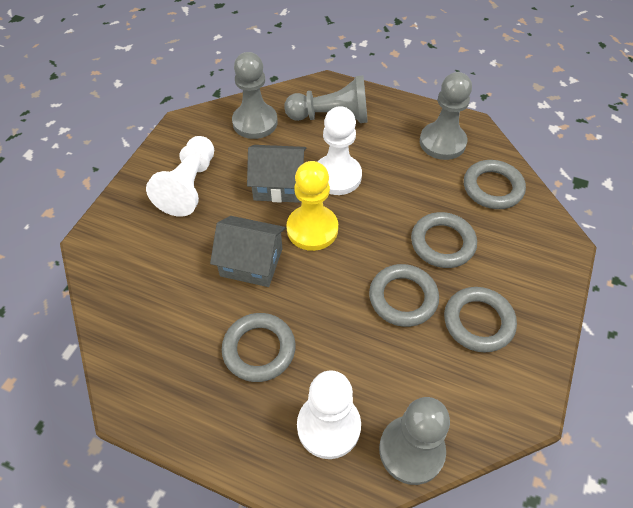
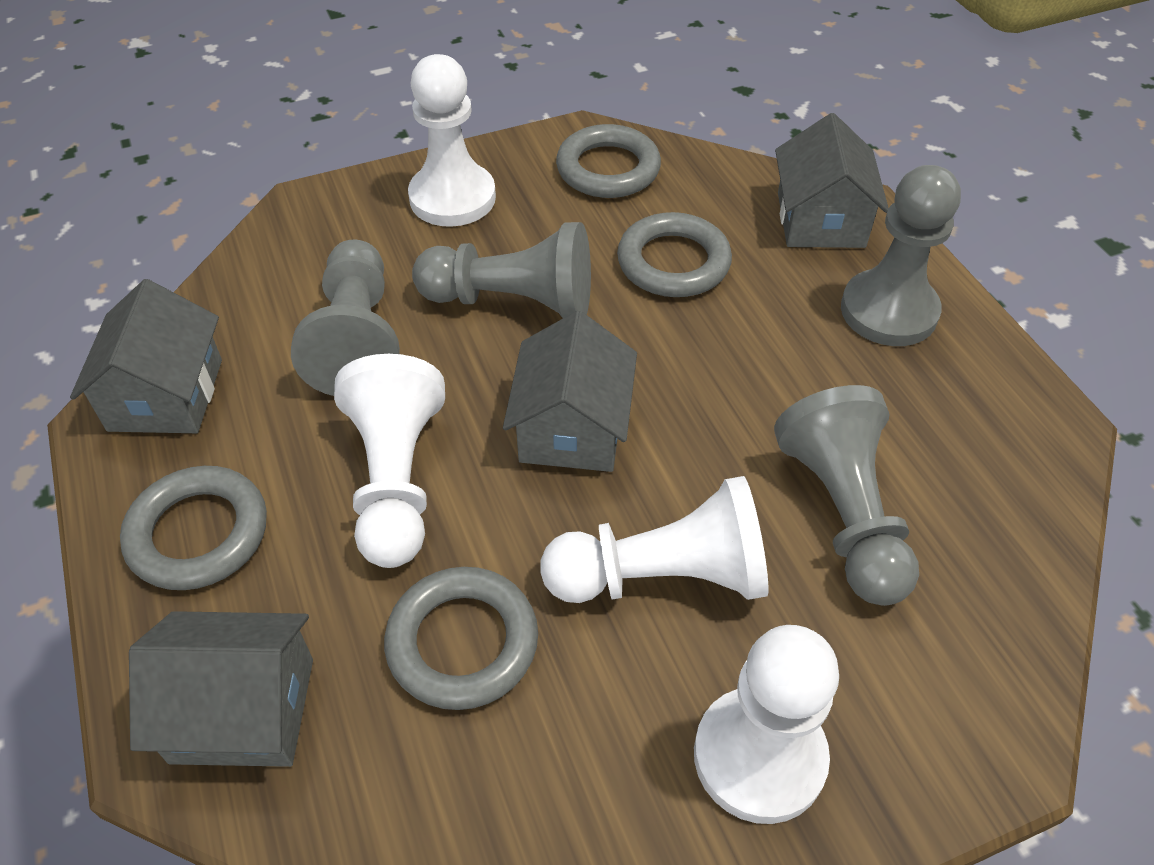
grey house: 2 -> 4
grey ring: 5 -> 4
white pawn: 3 -> 4
yellow pawn: 1 -> 0

